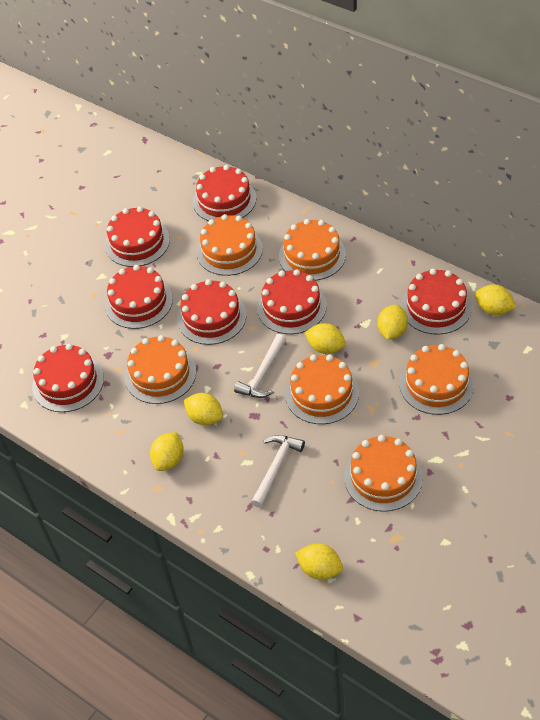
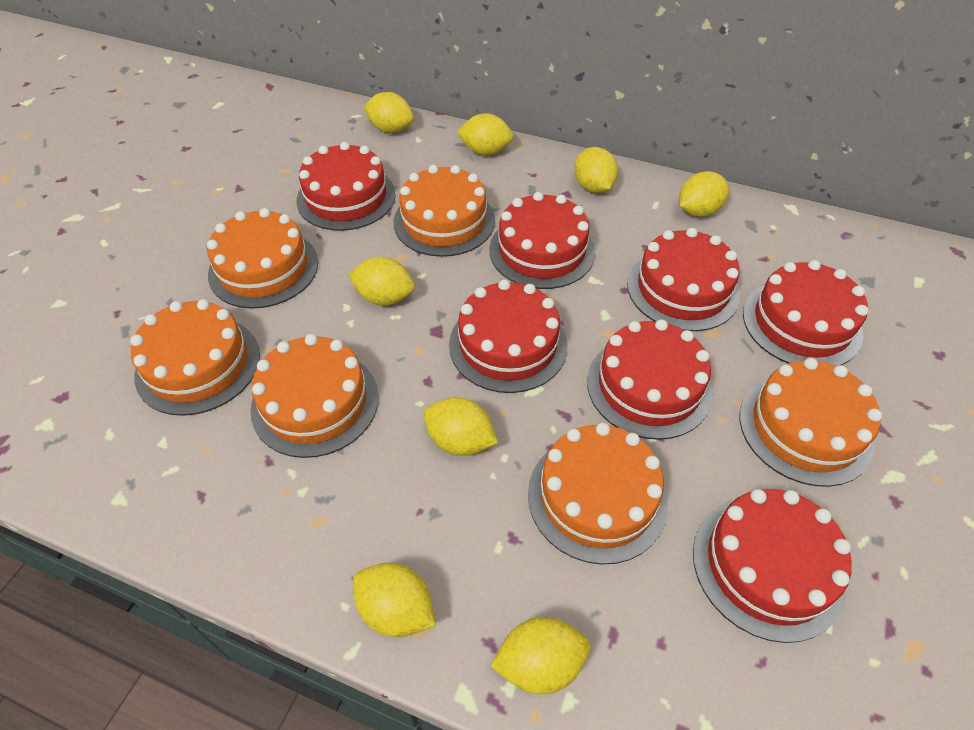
white hammer: 2 -> 0
yellow lemon: 6 -> 8

